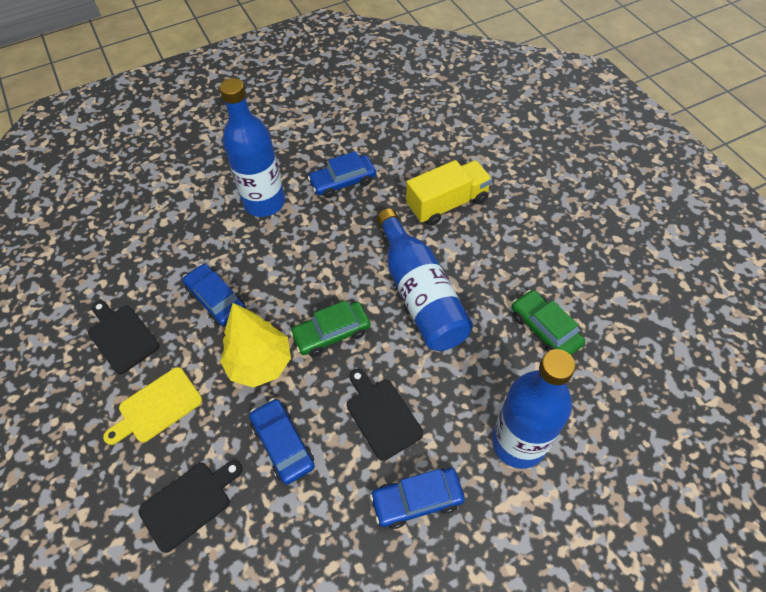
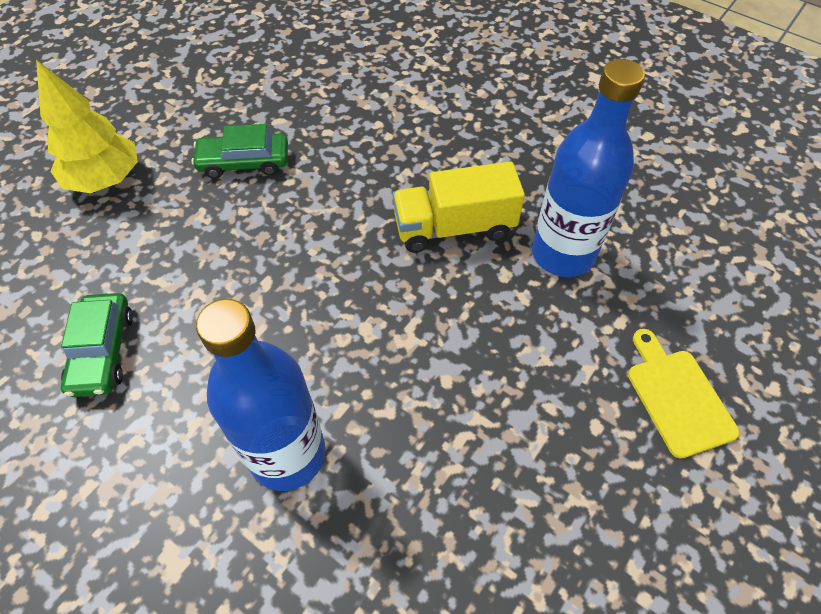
black cutting board: 3 -> 0
blue bottle: 3 -> 2
blue car: 4 -> 0

